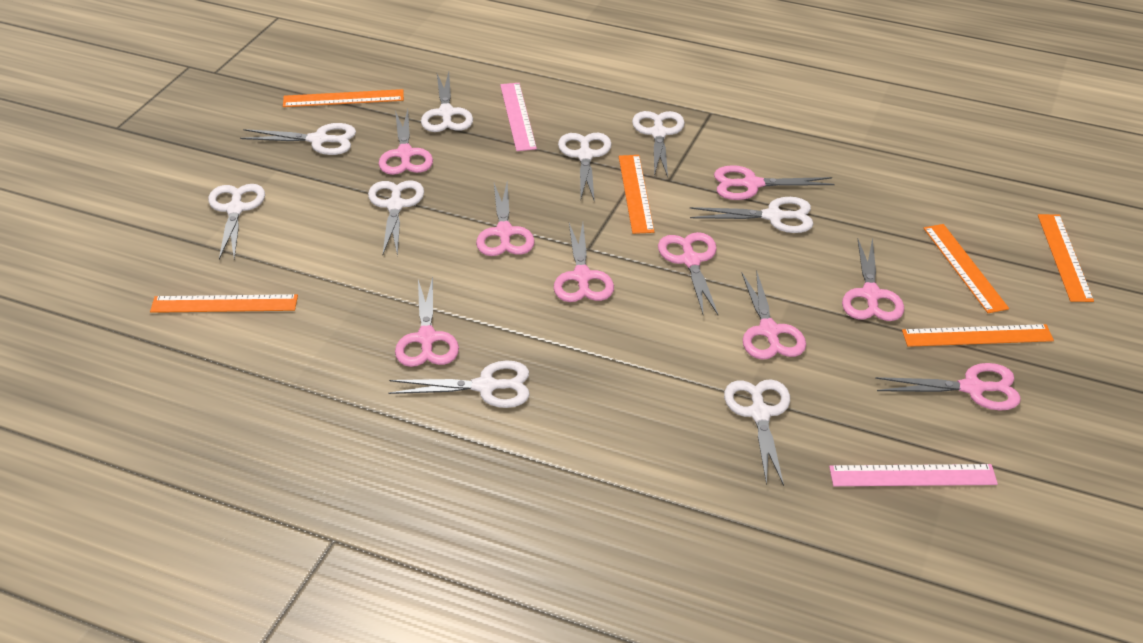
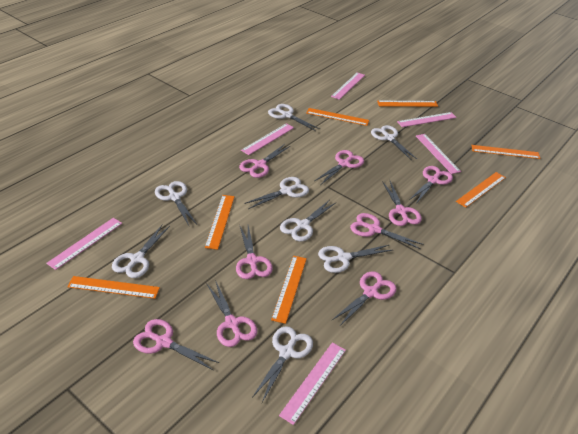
orange ruler: 6 -> 7
pink ruler: 2 -> 6
white scissors: 9 -> 8

